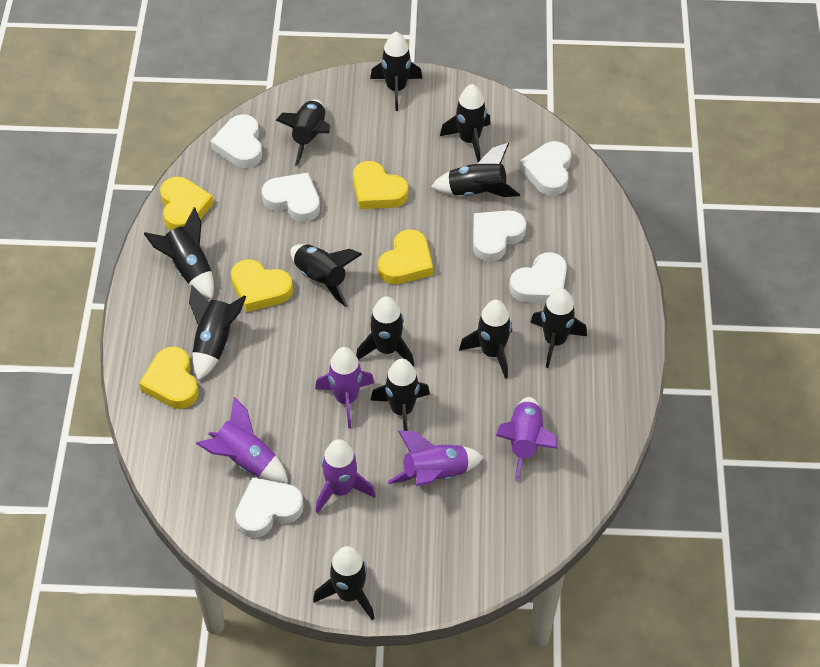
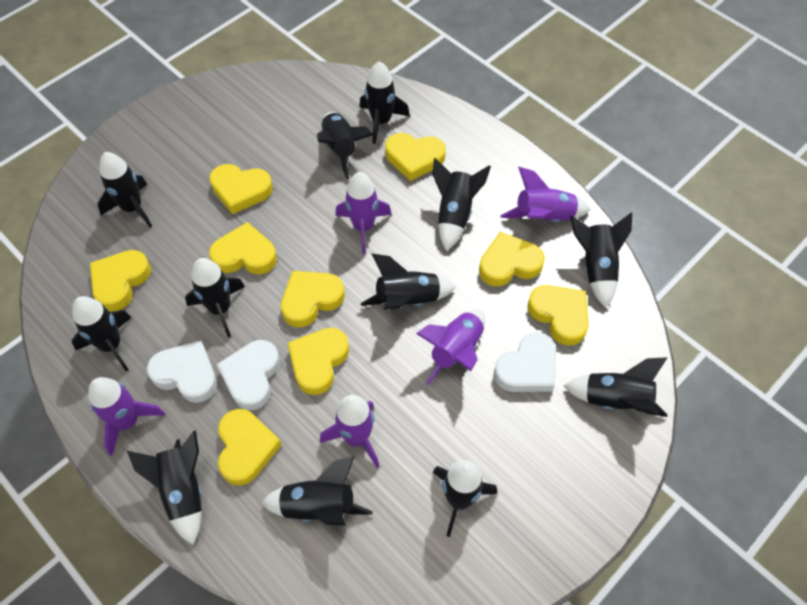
white heart: 6 -> 3
yellow heart: 5 -> 9

